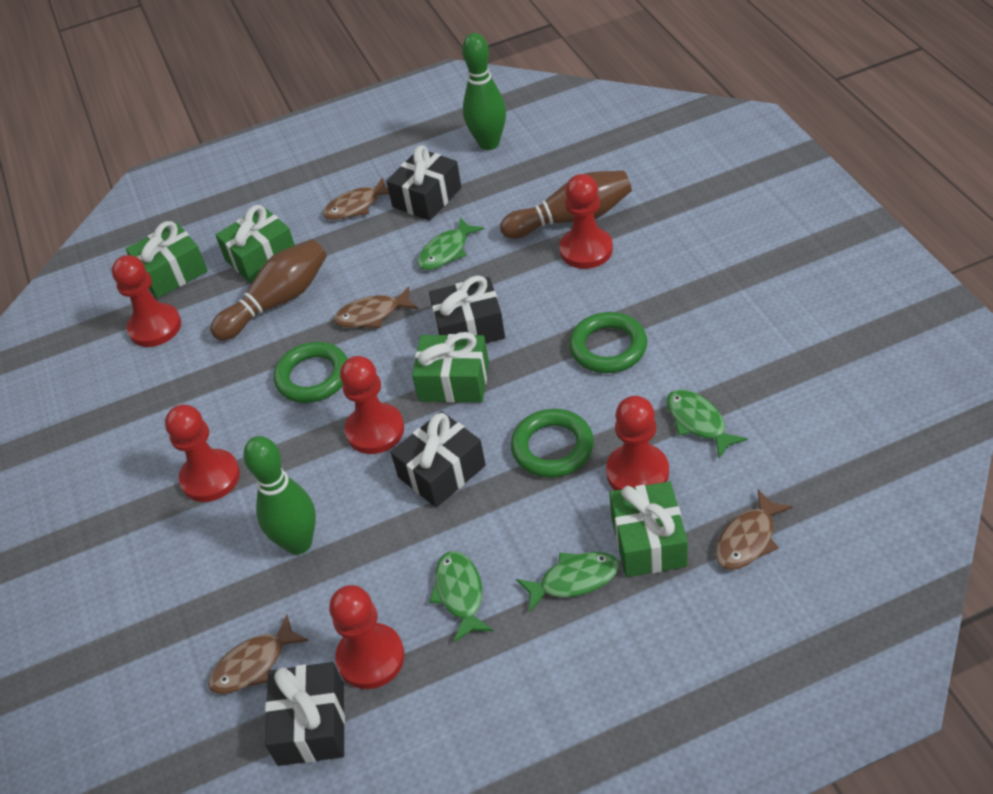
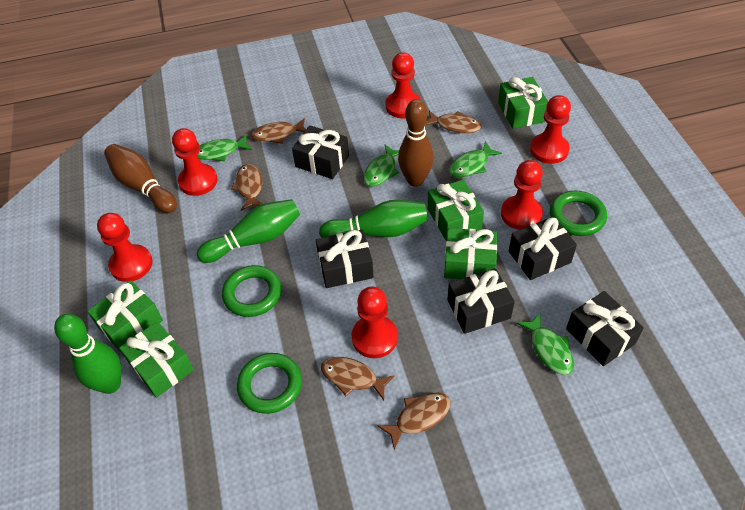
black gift: 4 -> 5
brown fish: 4 -> 5
green bowling pin: 2 -> 3
green gift: 4 -> 5

